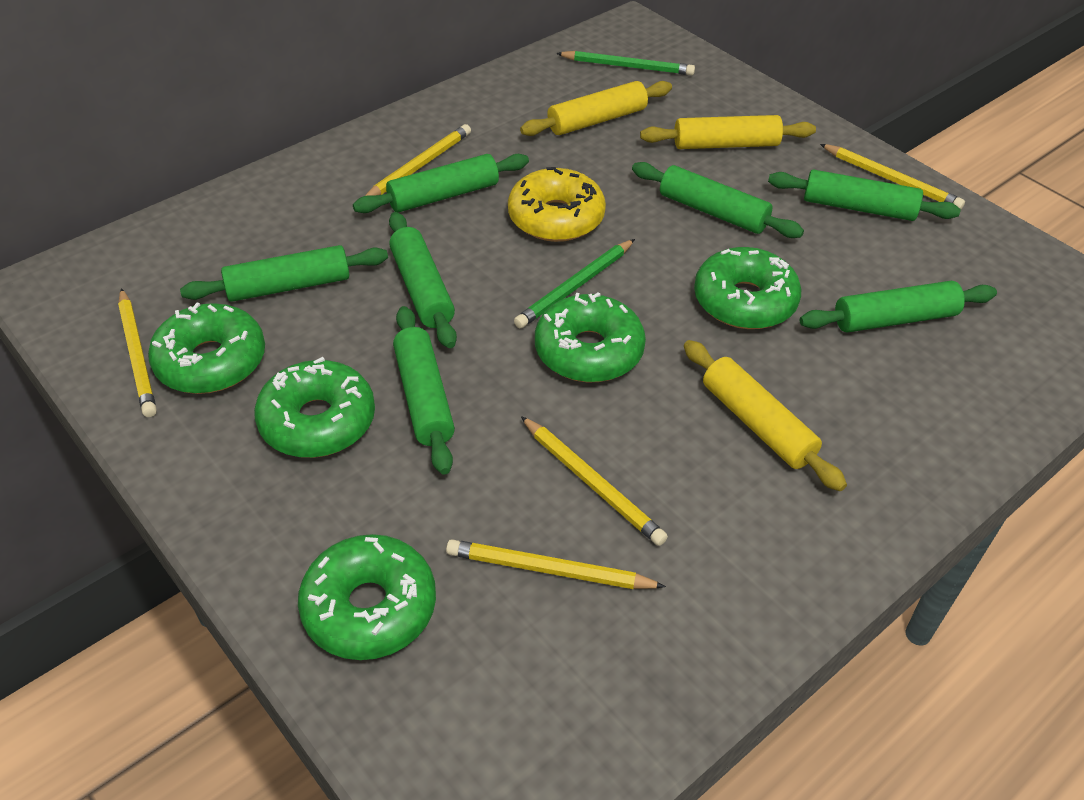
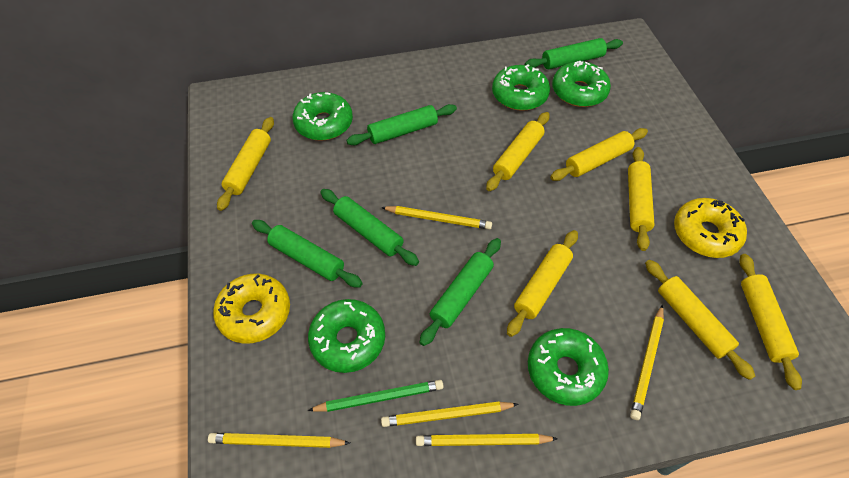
green pencil: 2 -> 1
green rolling pin: 7 -> 5
yellow donut: 1 -> 2
yellow rolling pin: 3 -> 7

